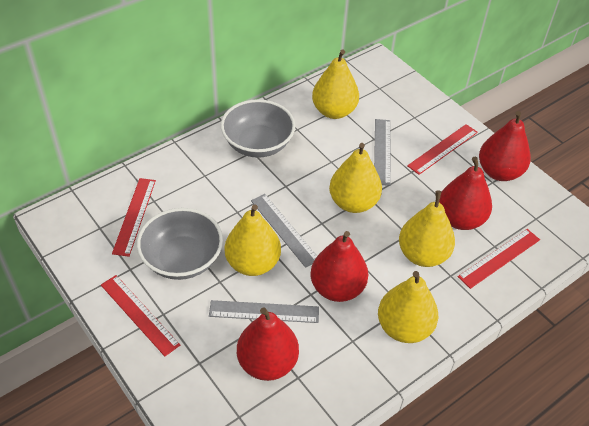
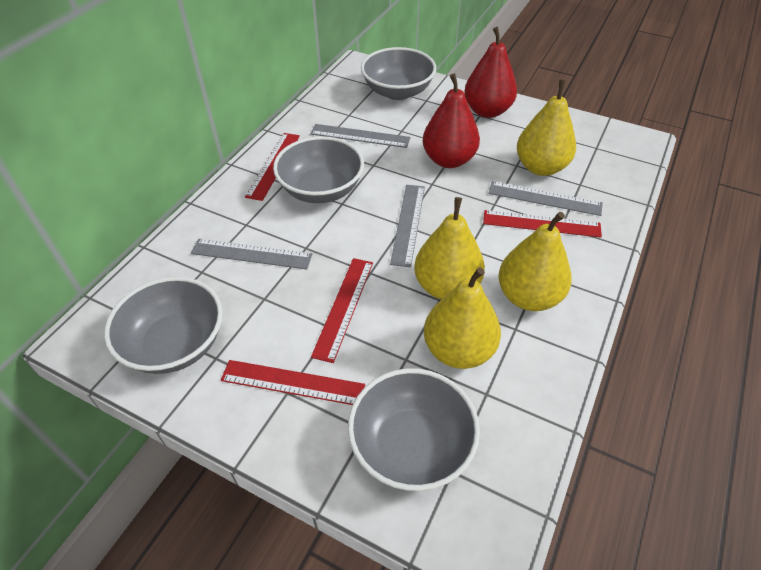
grey bowl: 2 -> 4
grey ruler: 3 -> 4
red pear: 4 -> 2
yellow pear: 5 -> 4

